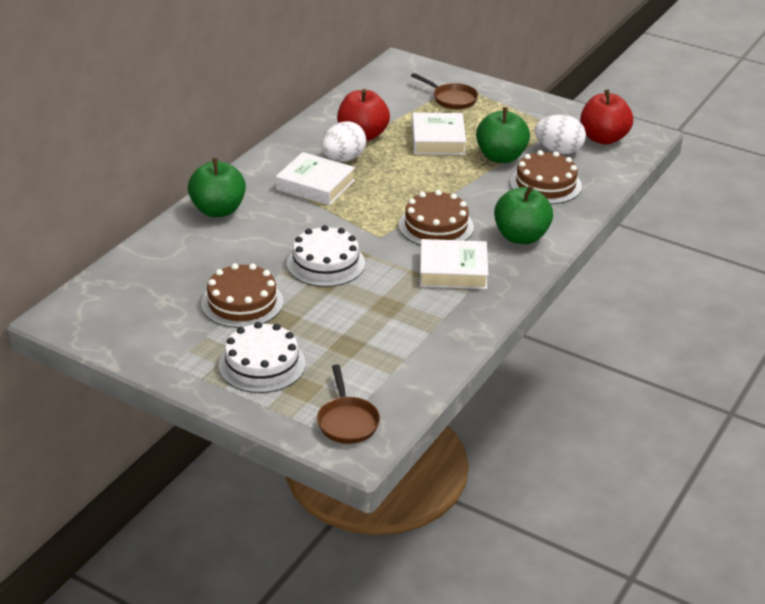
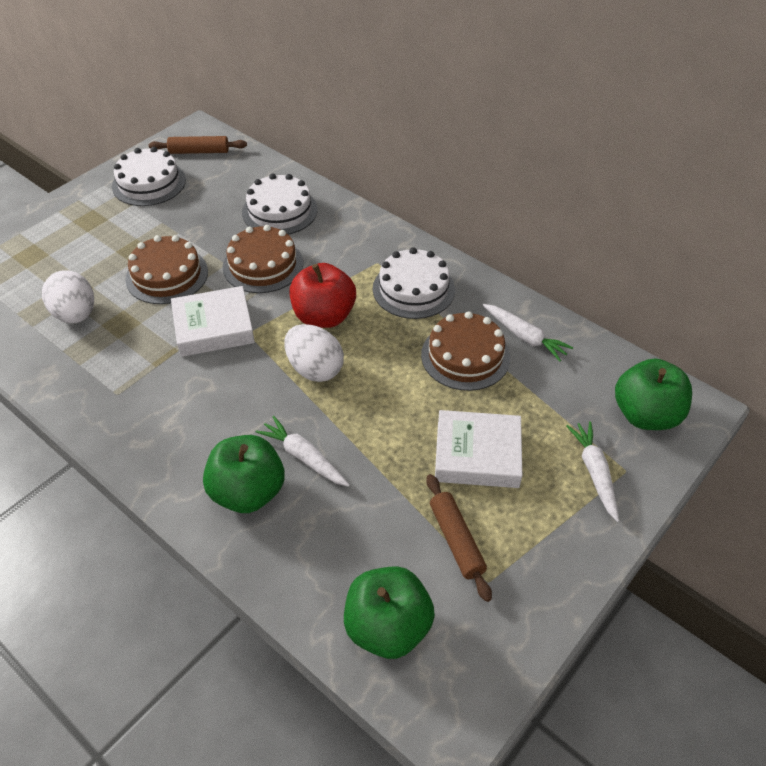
brown pan: 2 -> 0
brown rolling pin: 0 -> 2
red apple: 2 -> 1
white book: 3 -> 2
white cake: 2 -> 3
white carrot: 0 -> 3

